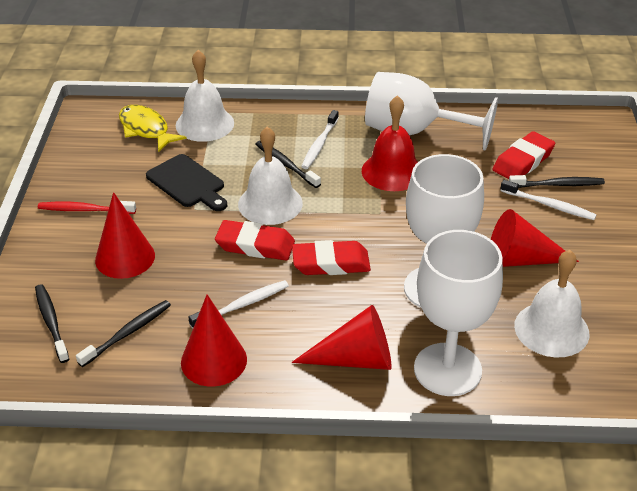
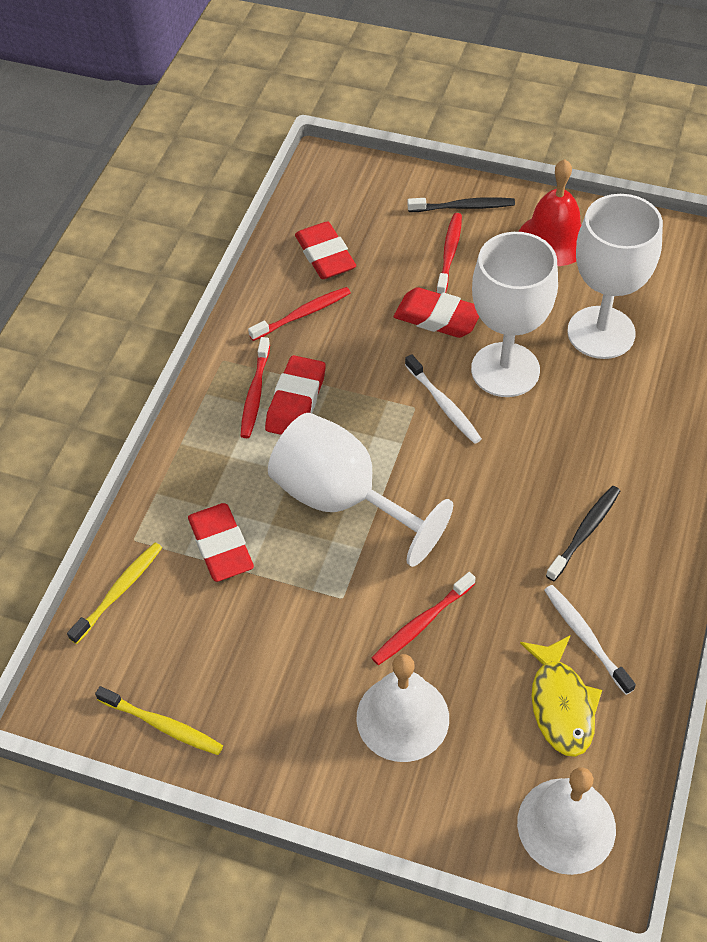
black cutting board: 1 -> 0
black toothbrush: 4 -> 2
red cone: 4 -> 0
red eraser: 3 -> 4
red toothbrush: 1 -> 4
white bell: 3 -> 2
white toothbrush: 3 -> 2
yellow toothbrush: 0 -> 2

